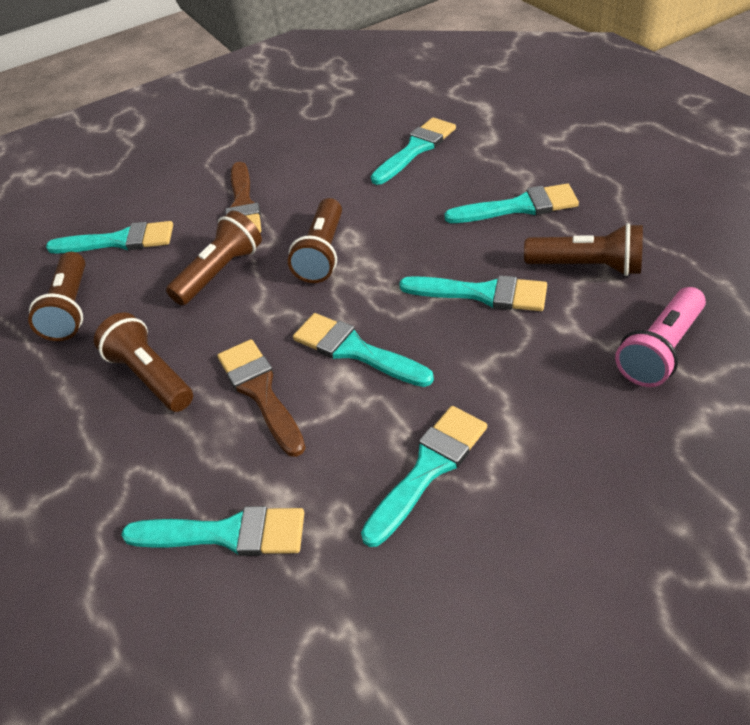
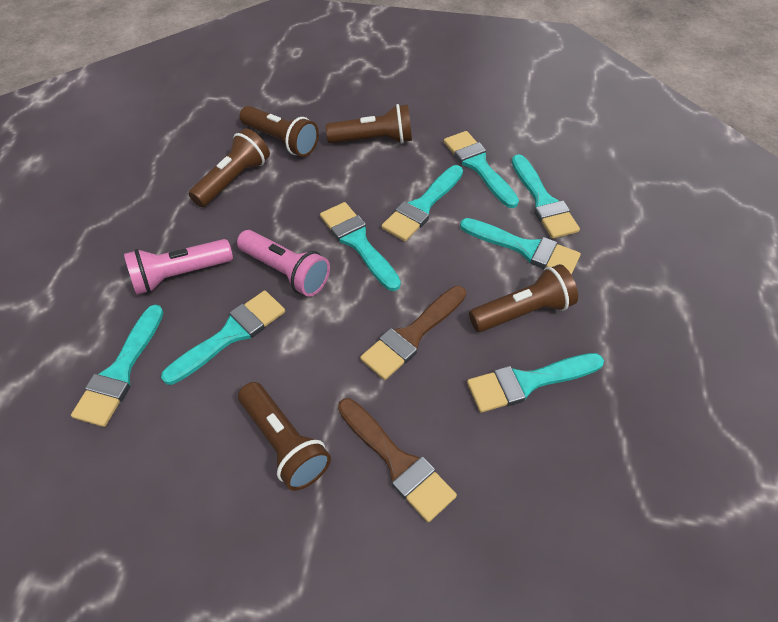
pink flashlight: 1 -> 2
turquoise brush: 7 -> 8

